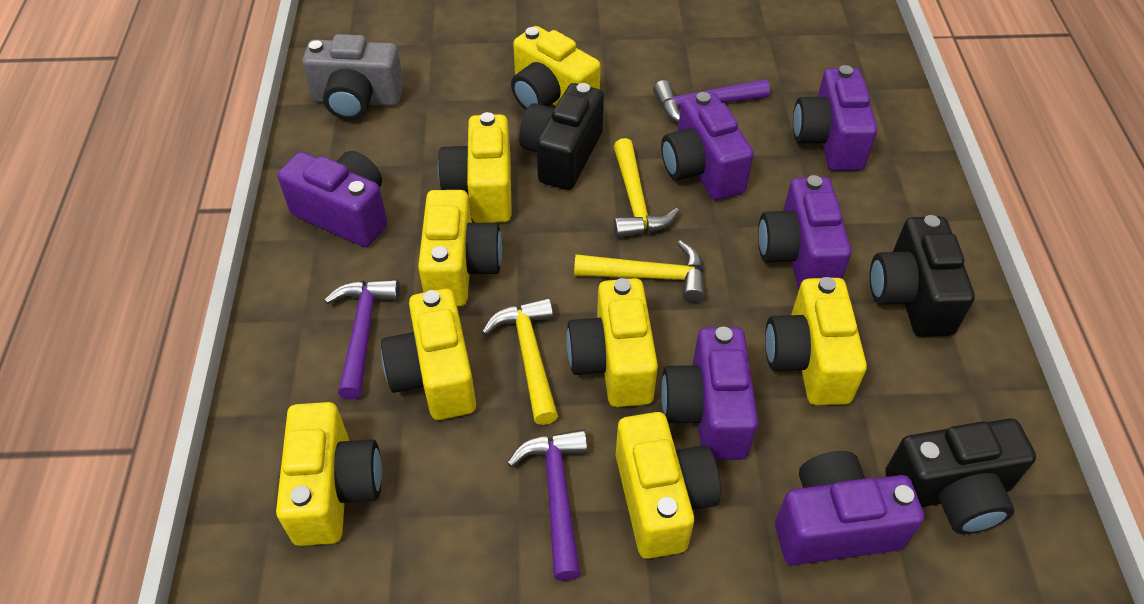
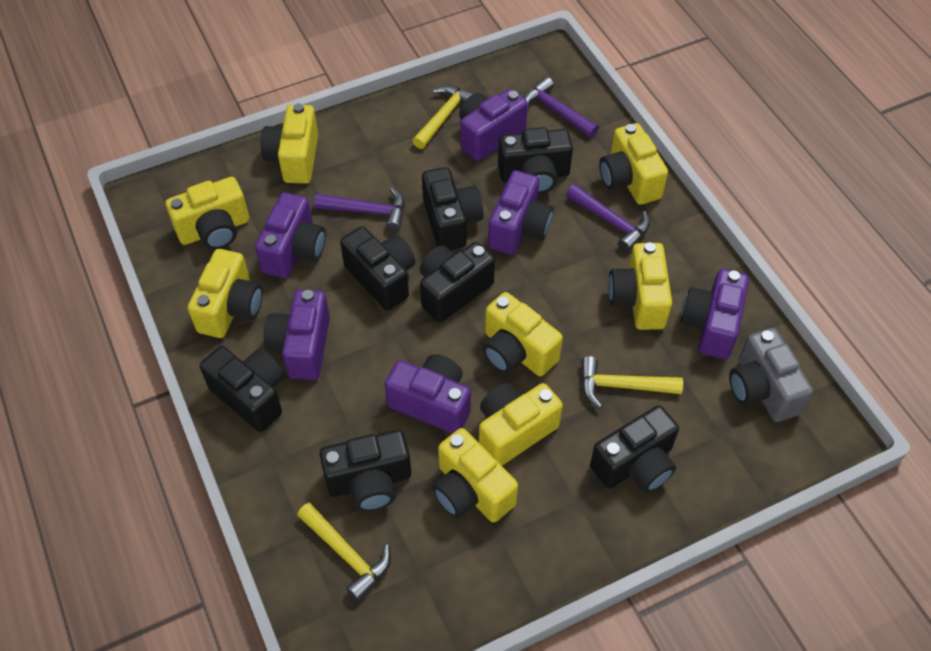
black camera: 3 -> 7

